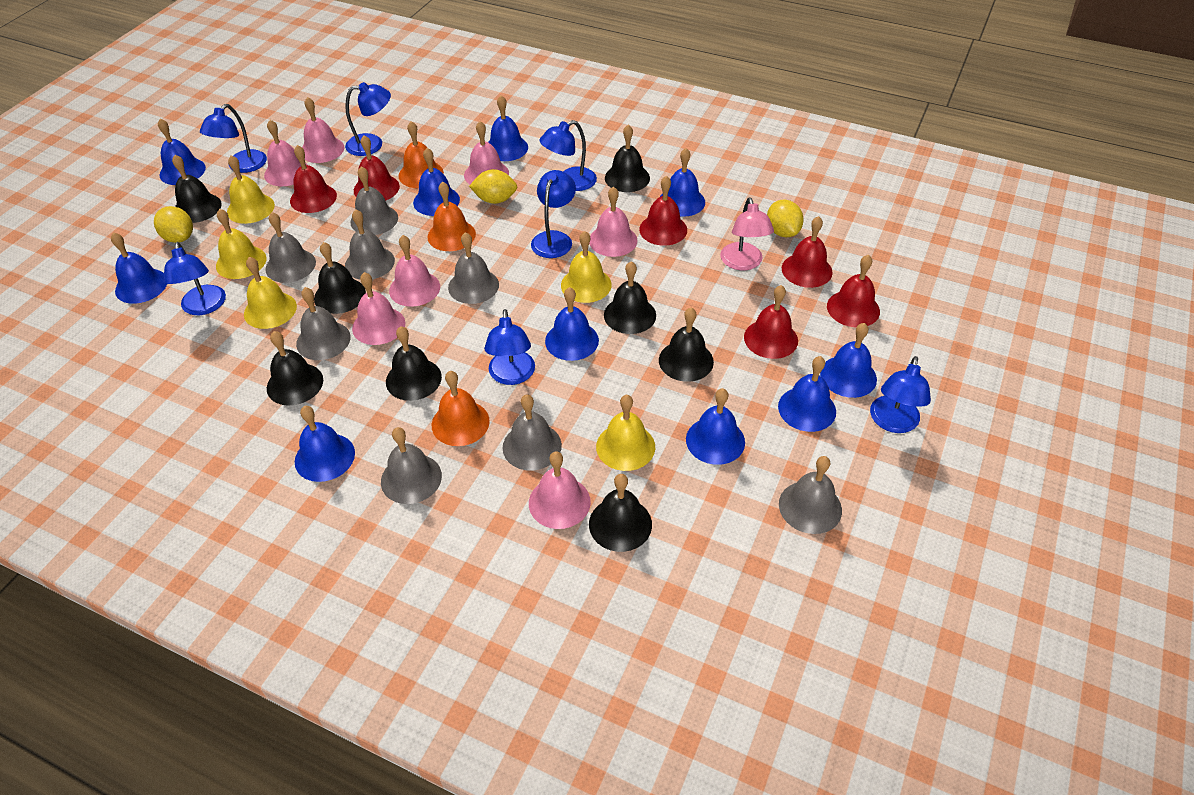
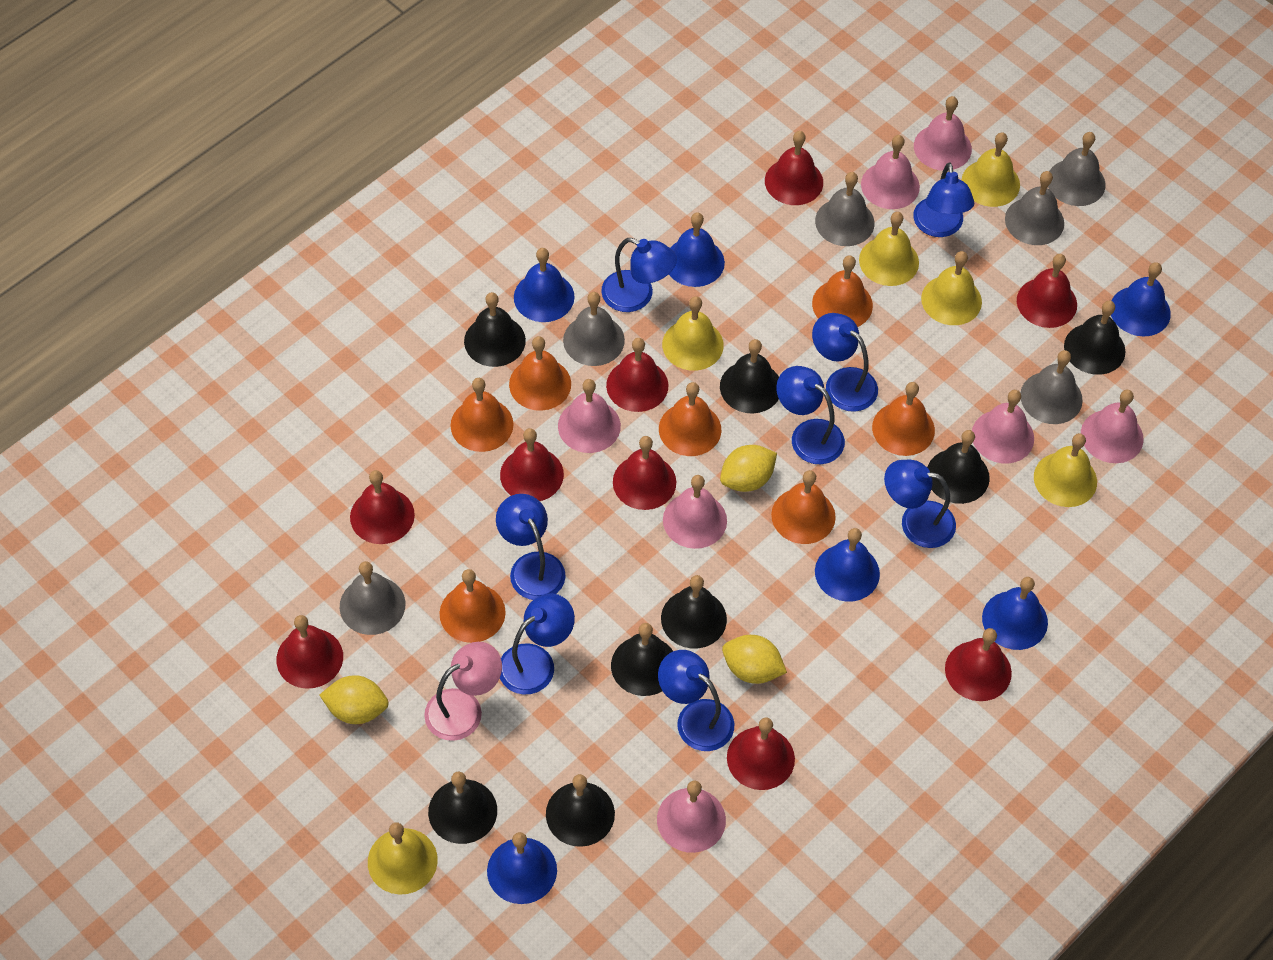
blue bell: 10 -> 6
blue lamp: 7 -> 8
grey bell: 8 -> 6
orange bell: 3 -> 7
red bell: 6 -> 9
yellow bell: 5 -> 6

